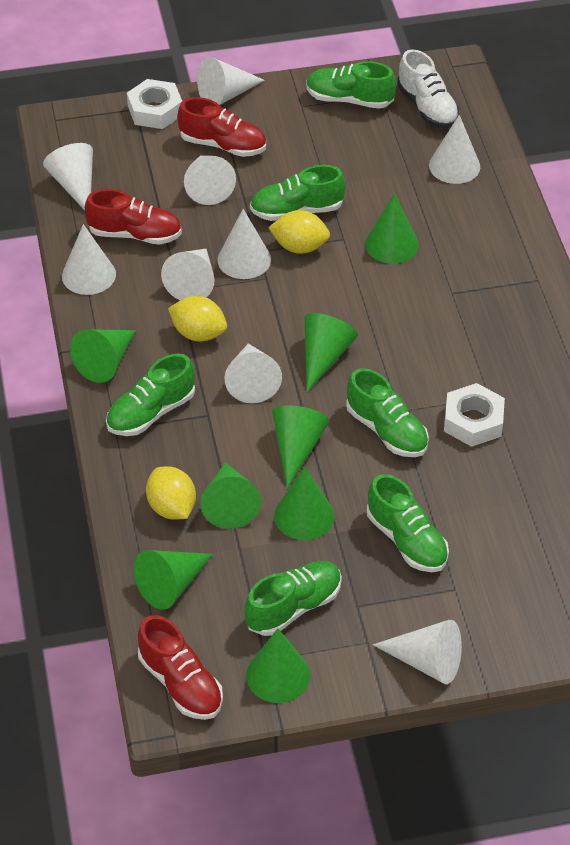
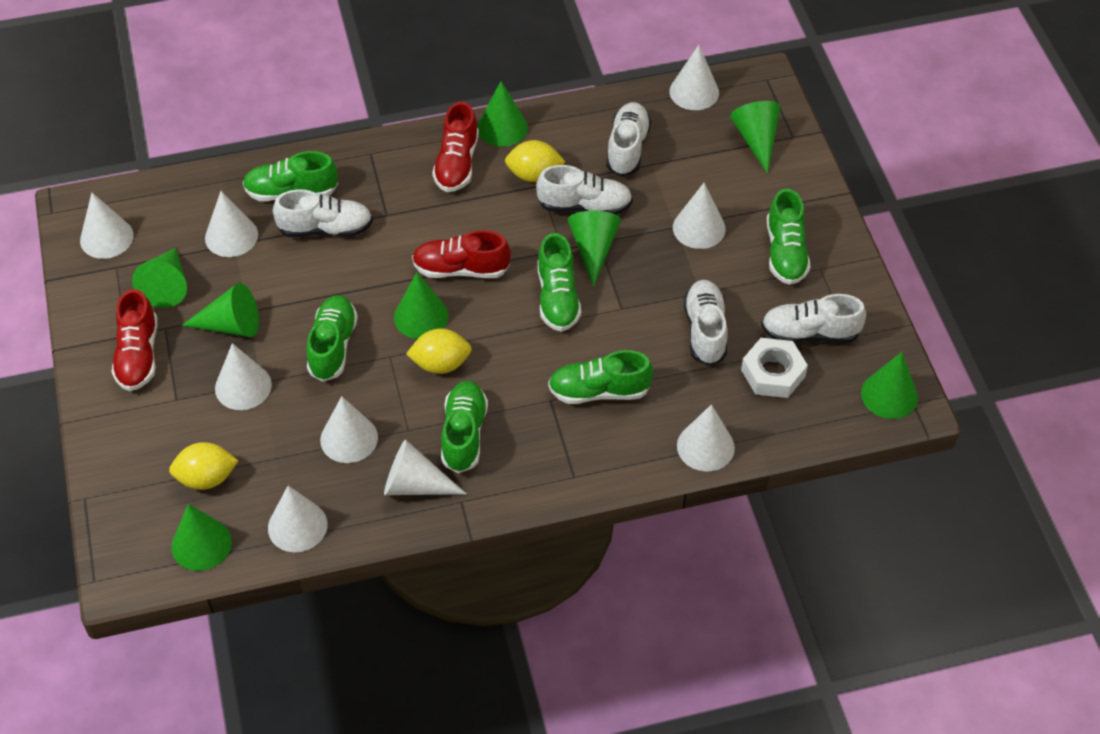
white nut: 2 -> 1
white shoe: 1 -> 5

